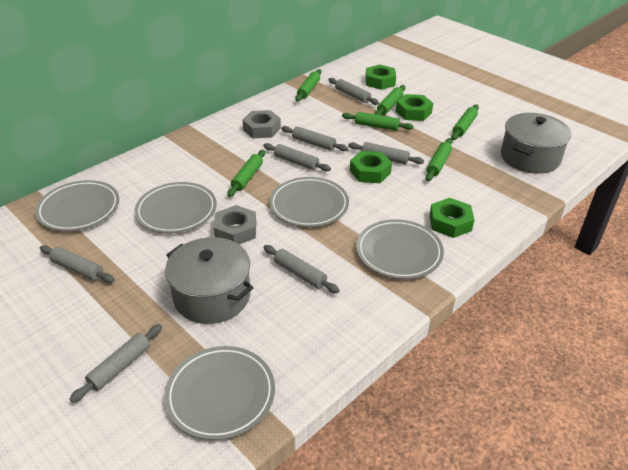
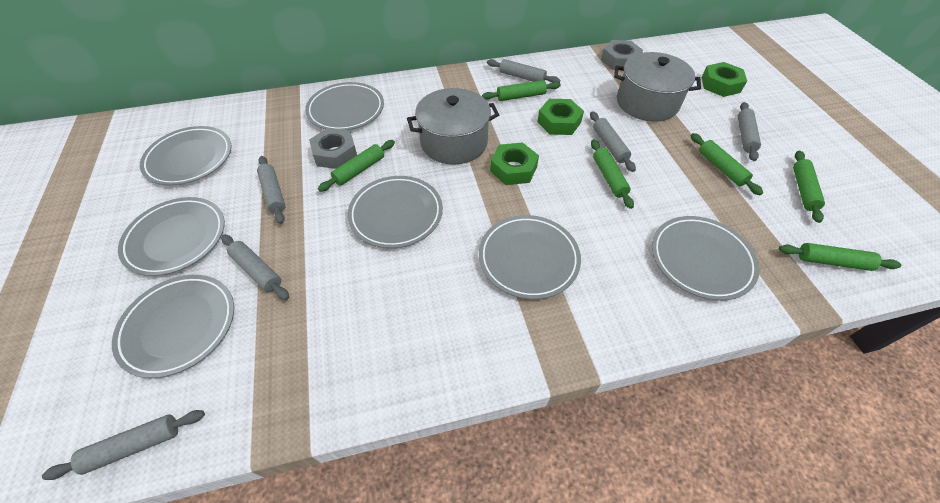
green nut: 4 -> 3
grey plate: 5 -> 7
grey rolling pin: 7 -> 6

